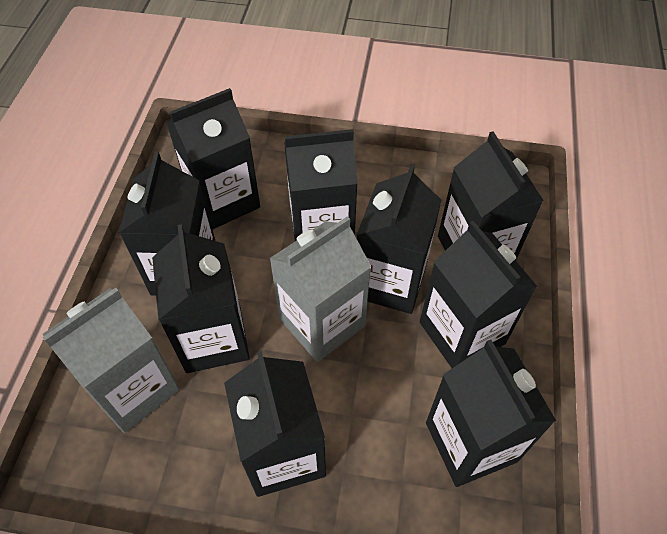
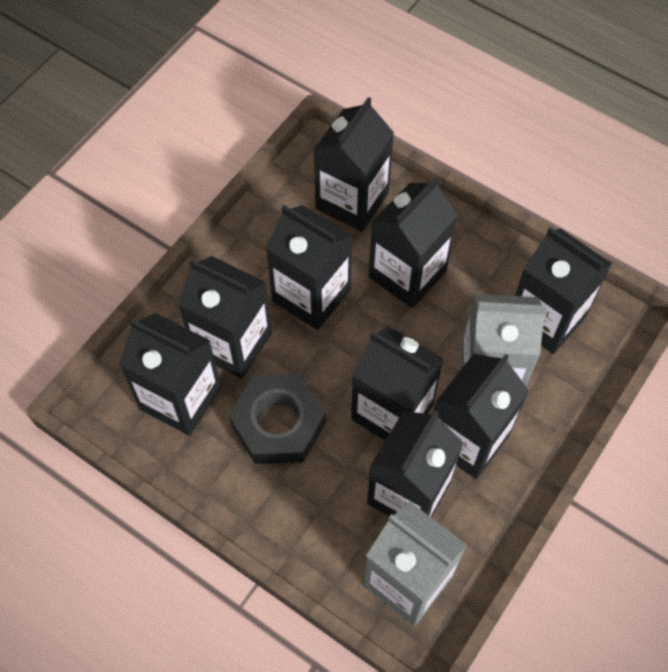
black nut: 0 -> 1

